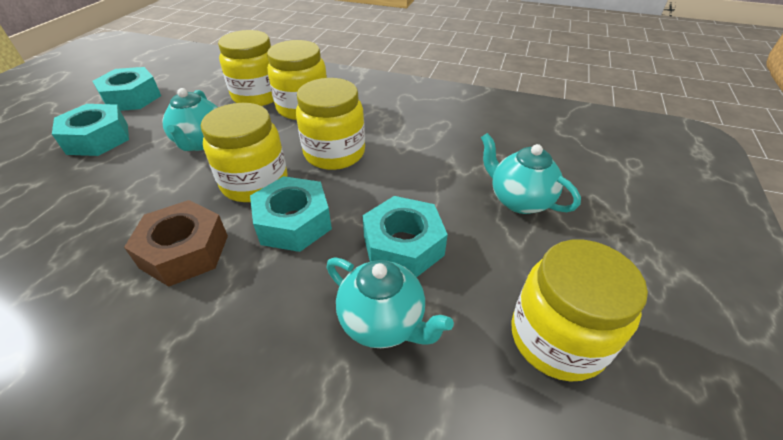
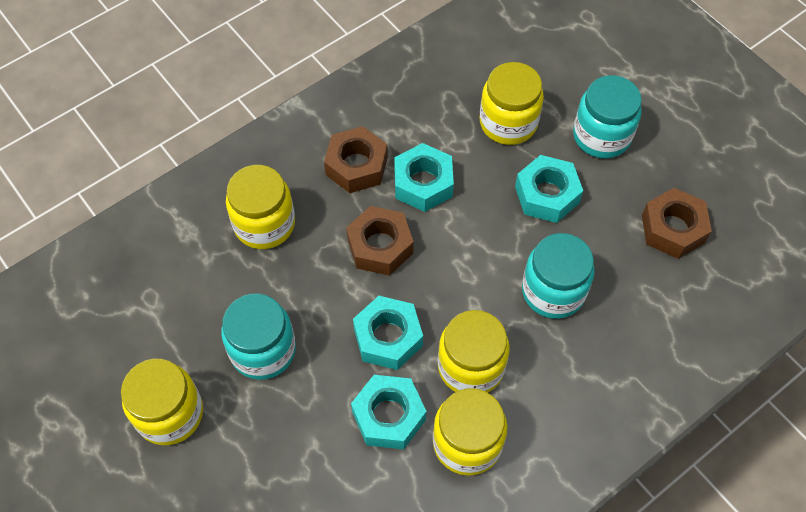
brown nut: 1 -> 3
turquoise jar: 0 -> 3
turquoise teapot: 3 -> 0

